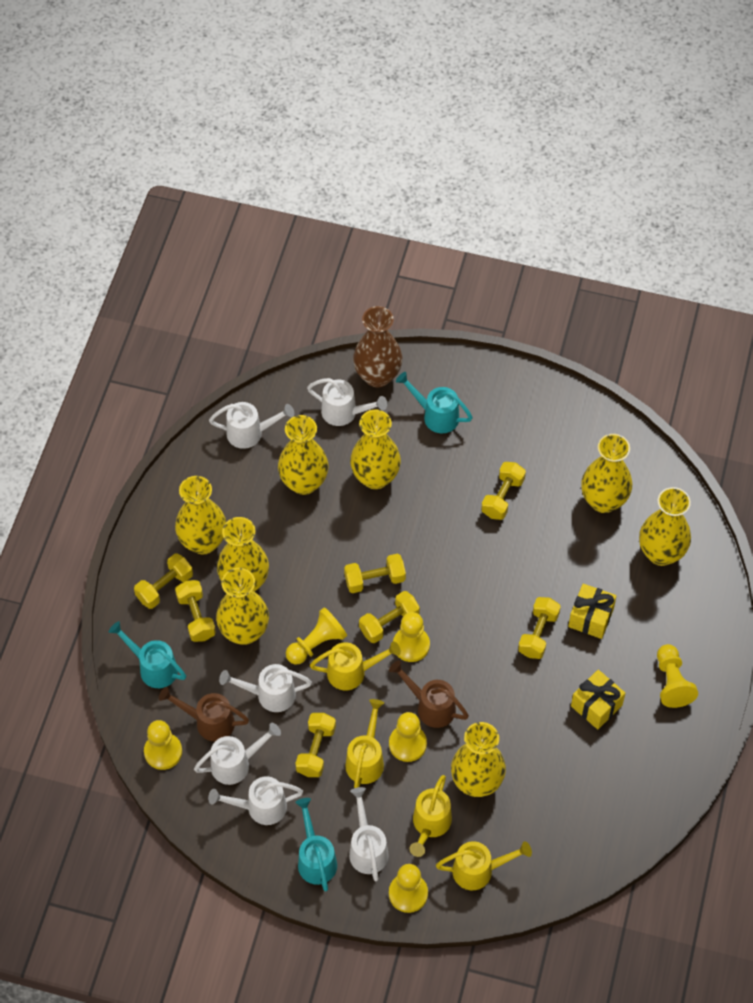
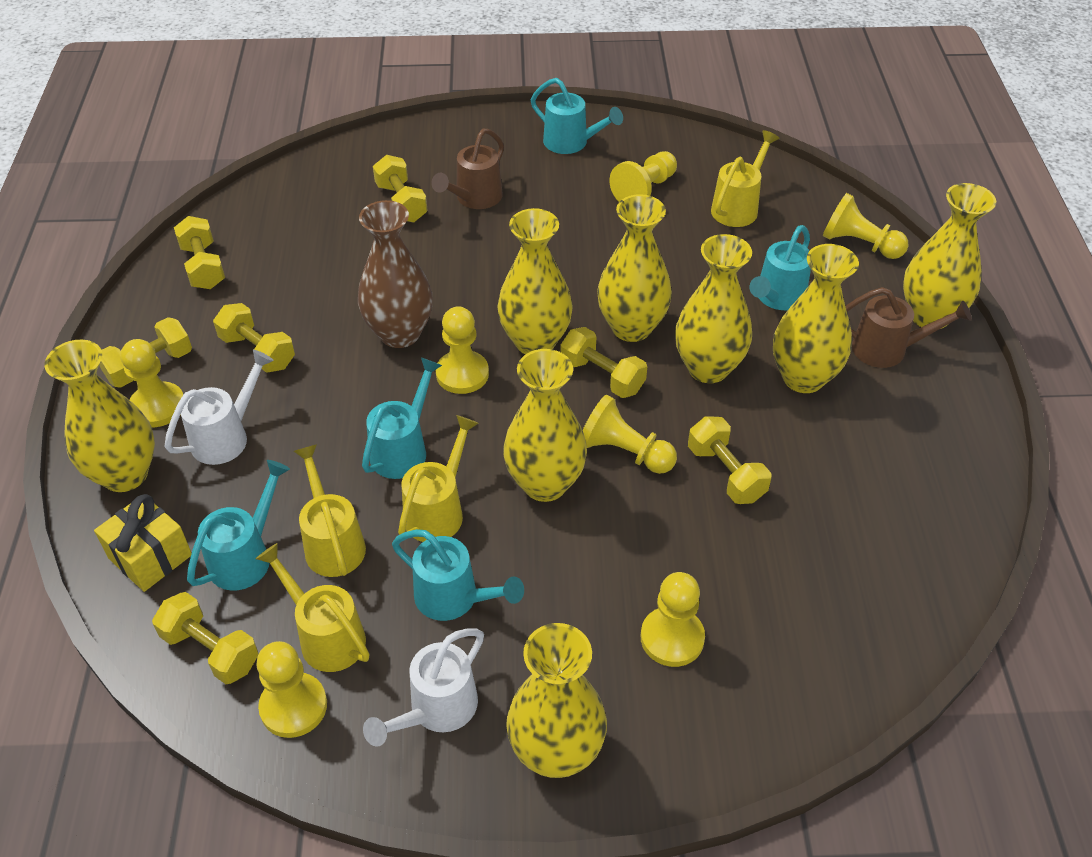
turquoise watering can: 3 -> 5
white watering can: 6 -> 2
yellow gift: 2 -> 1
yellow pawn: 6 -> 7

